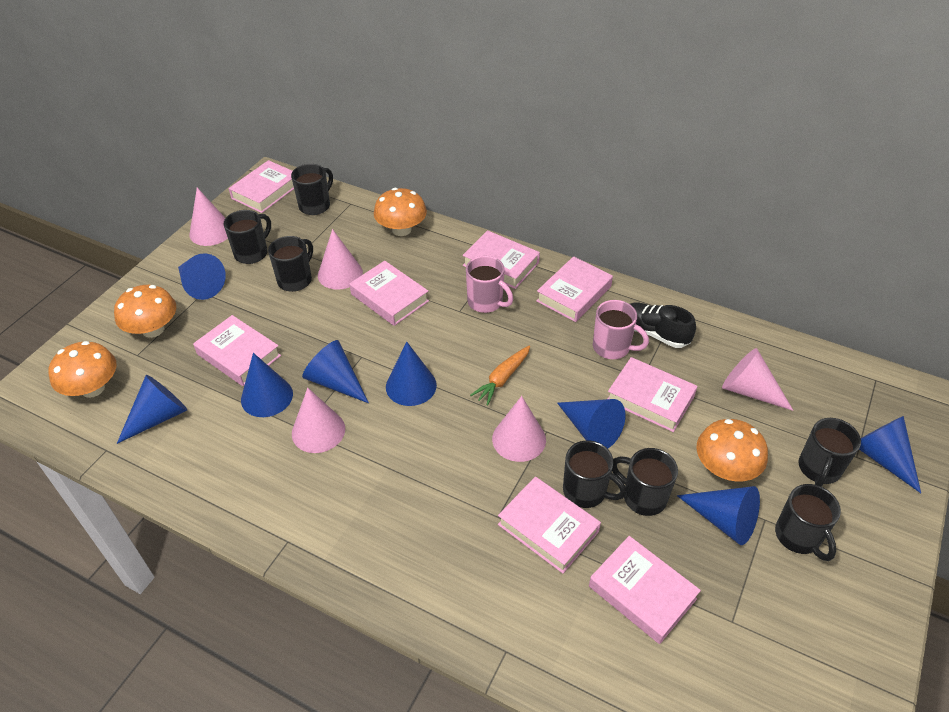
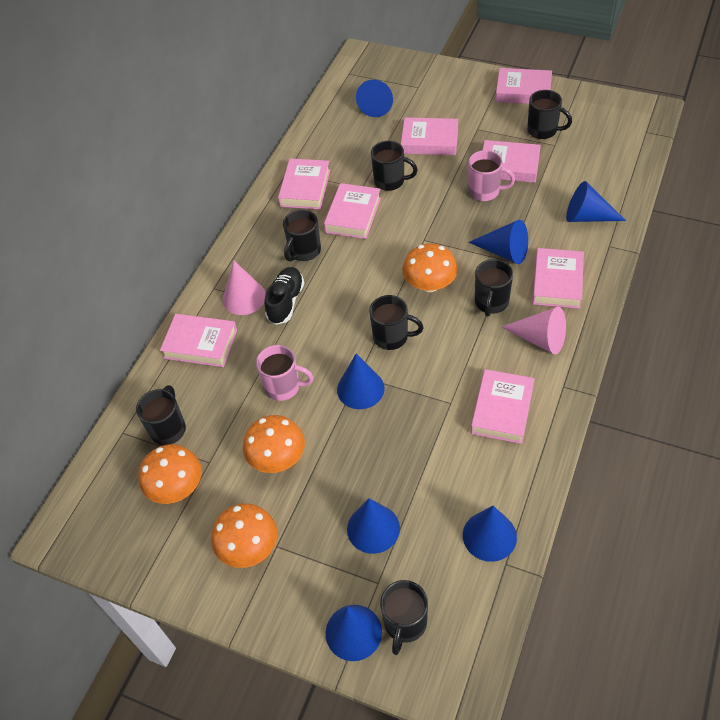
blue cone: 8 -> 7
orange carrot: 1 -> 0
pink cone: 5 -> 2

